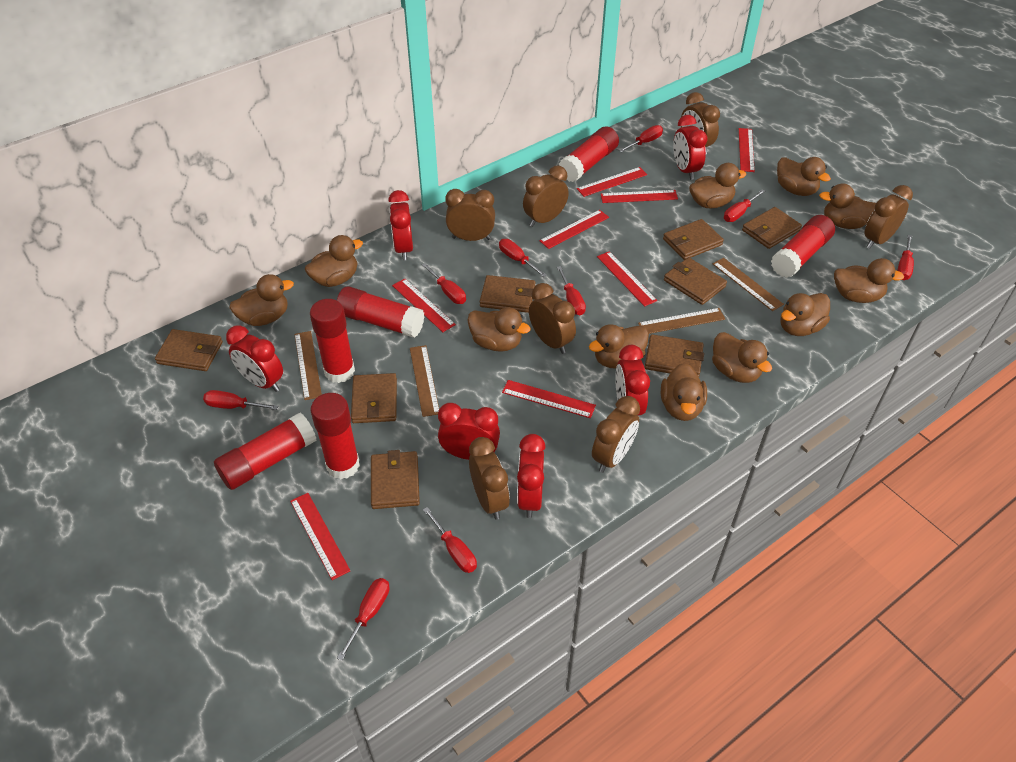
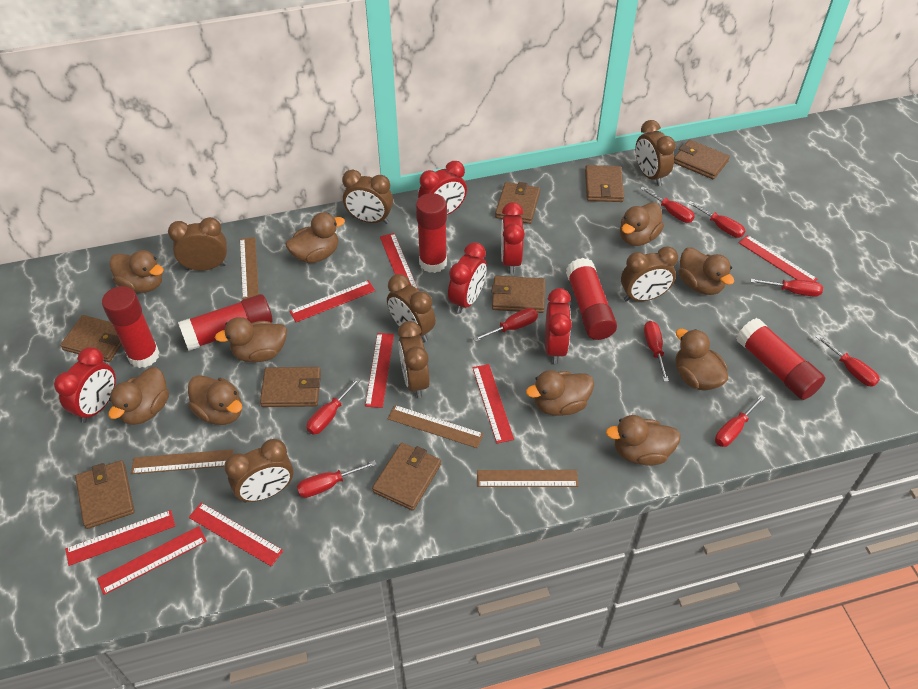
brown duck: 11 -> 10
red clock: 6 -> 5
red glue stick: 6 -> 5

